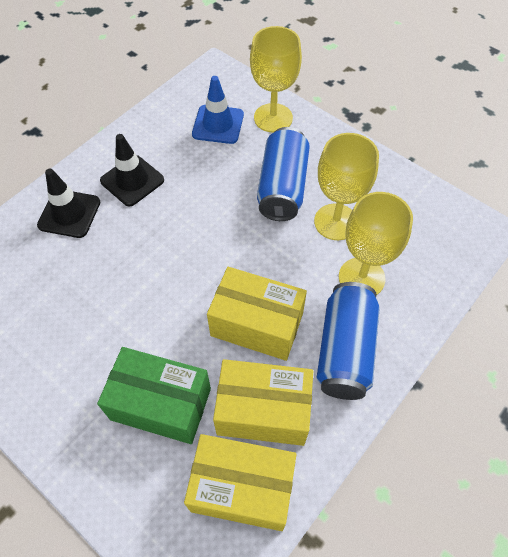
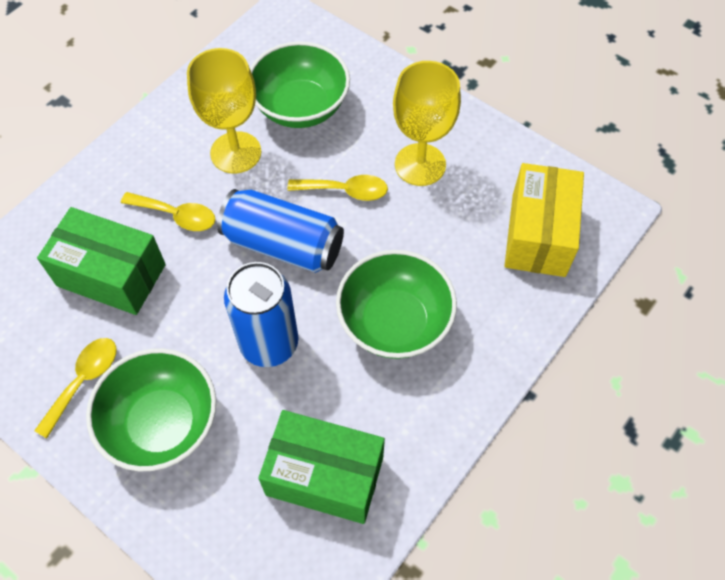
black traffic cone: 2 -> 0
blue traffic cone: 1 -> 0
green bowl: 0 -> 3
green box: 1 -> 2
yellow box: 3 -> 1
yellow goblet: 3 -> 2
yellow spoon: 0 -> 3

